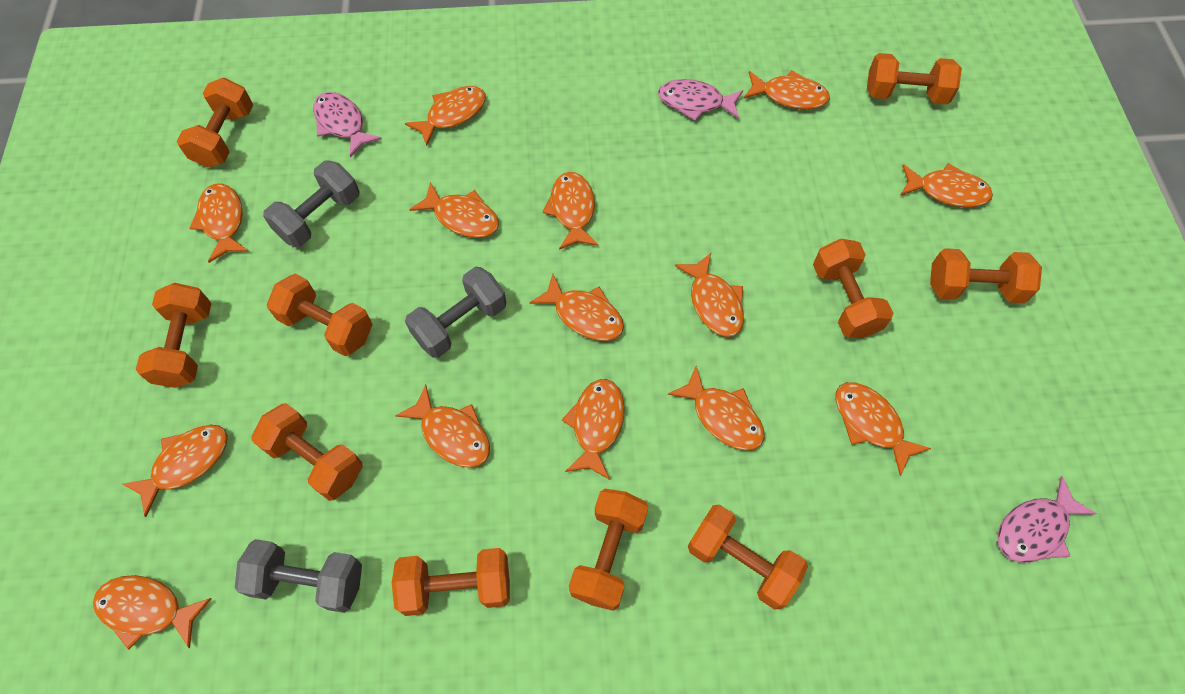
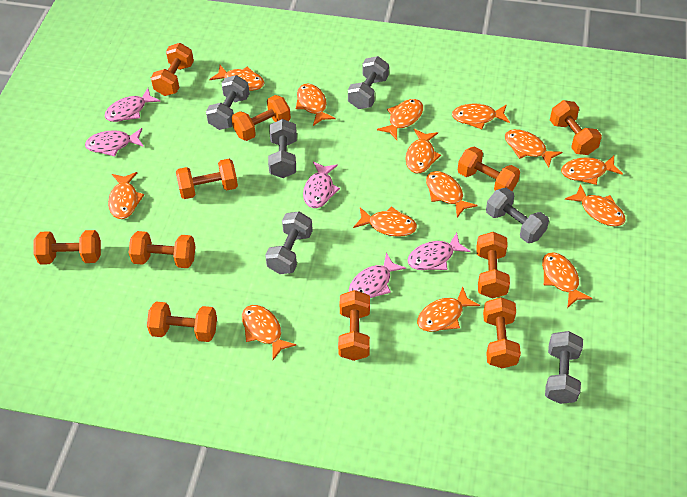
grey dumbbell: 3 -> 6
orange dumbbell: 10 -> 11
pink fish: 3 -> 5

